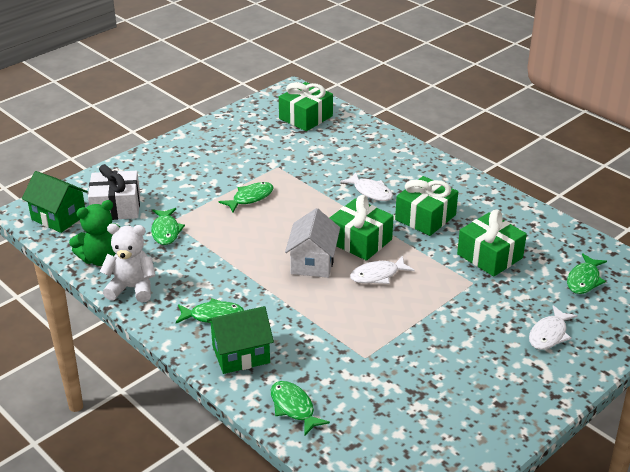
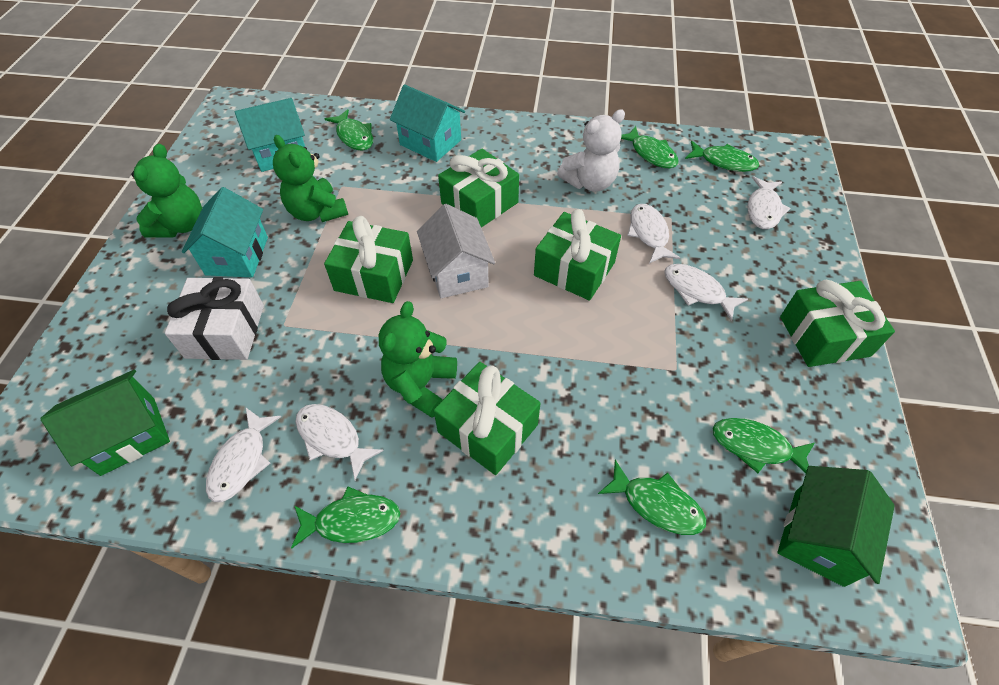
green fish: 5 -> 6
green gift: 4 -> 5
green teddy bear: 1 -> 3
turquoise house: 0 -> 3
white fish: 3 -> 5

